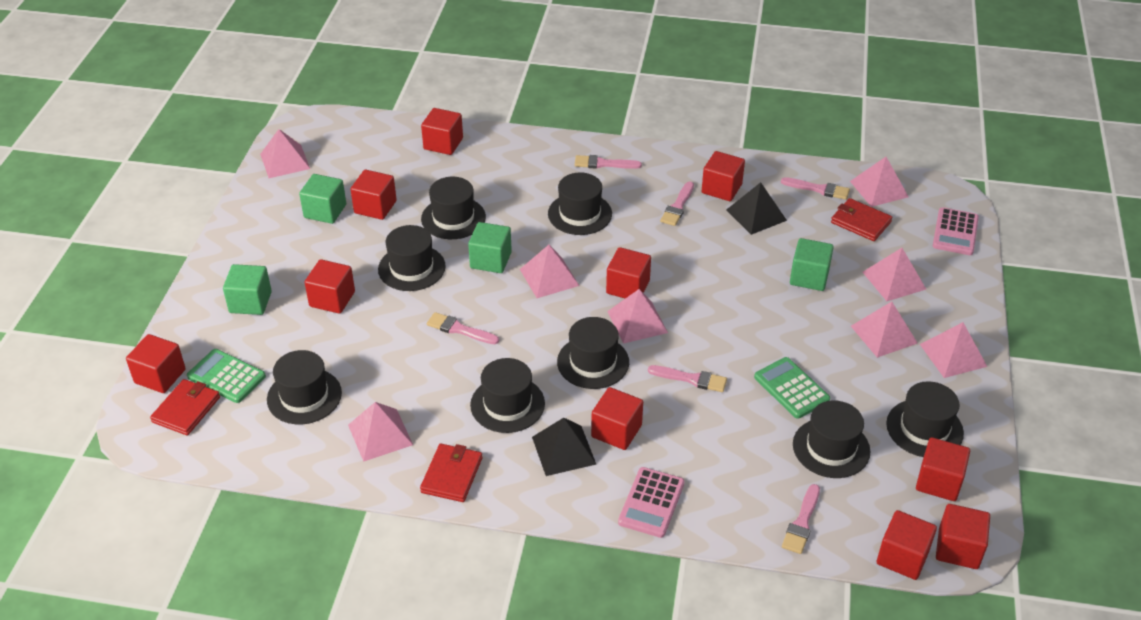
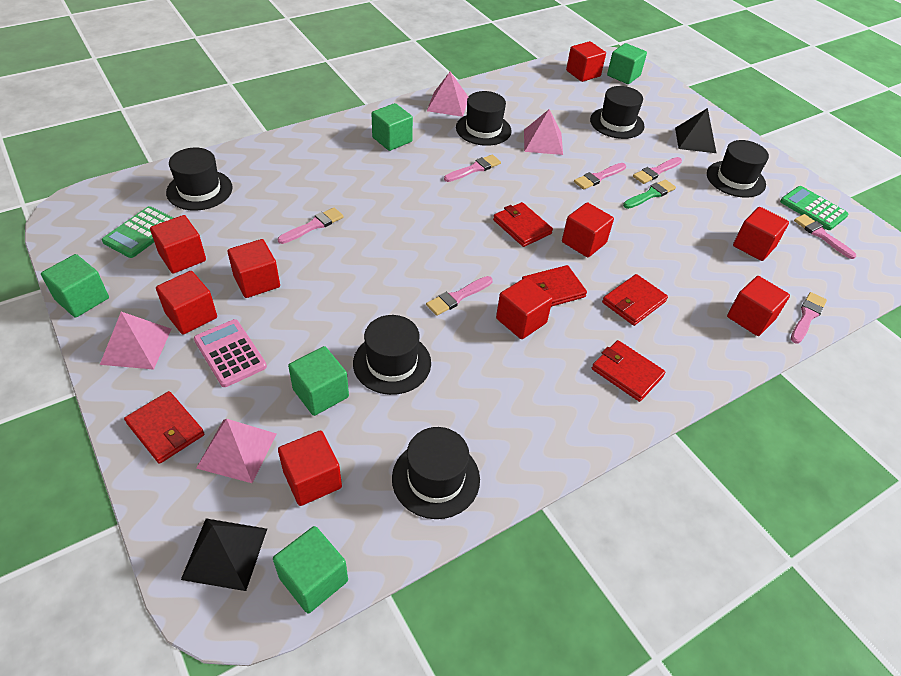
black hat: 8 -> 6
green brush: 0 -> 1
green cube: 4 -> 5
pink brush: 6 -> 7
pink calculator: 2 -> 1
pink pyramid: 8 -> 4
red cube: 10 -> 9
red wallet: 3 -> 5

